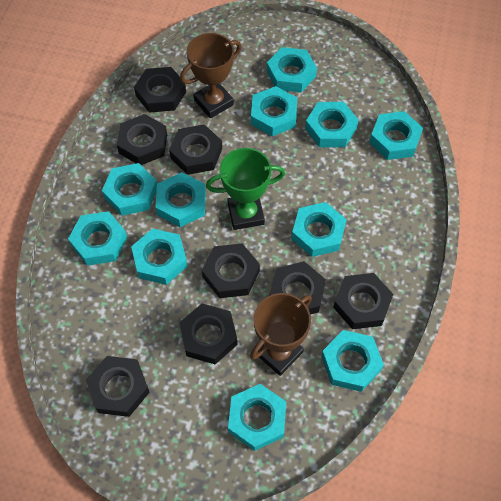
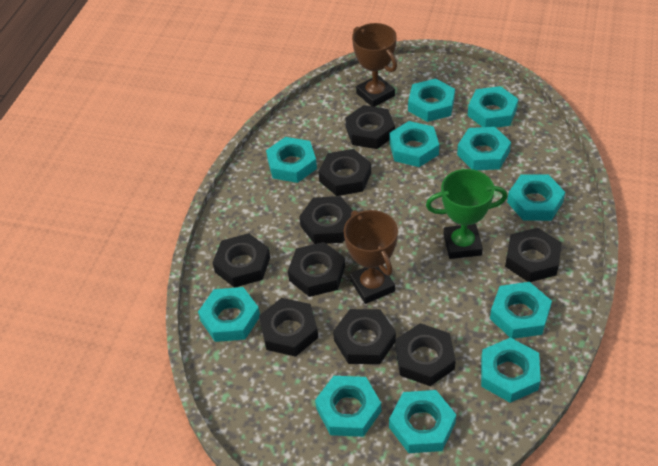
black nut: 8 -> 9

